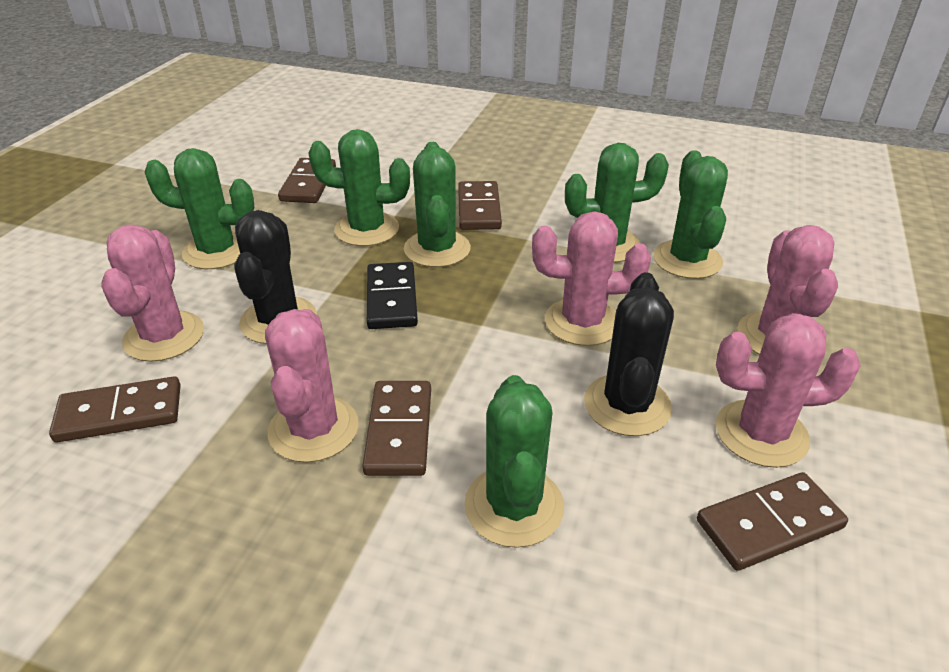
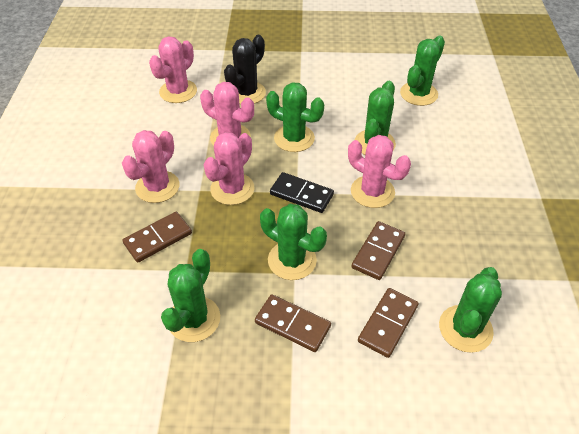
black cactus: 2 -> 1
brown domino: 5 -> 4

